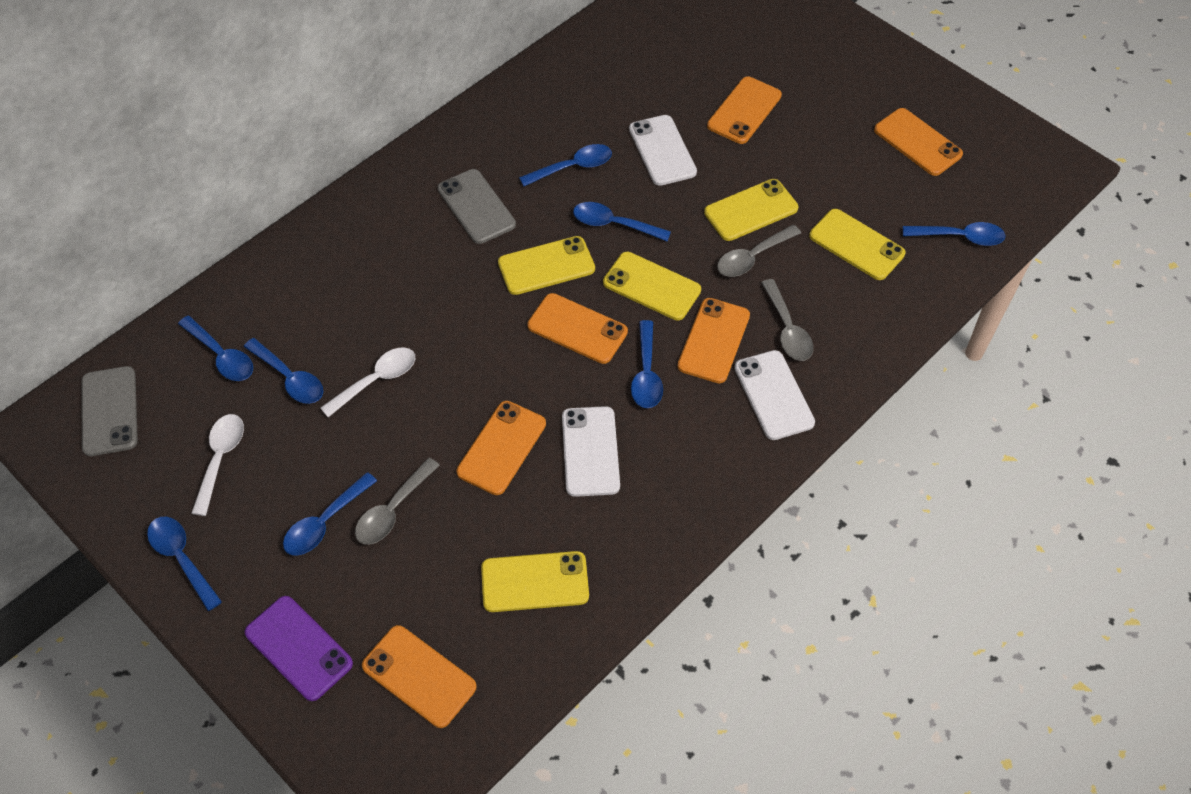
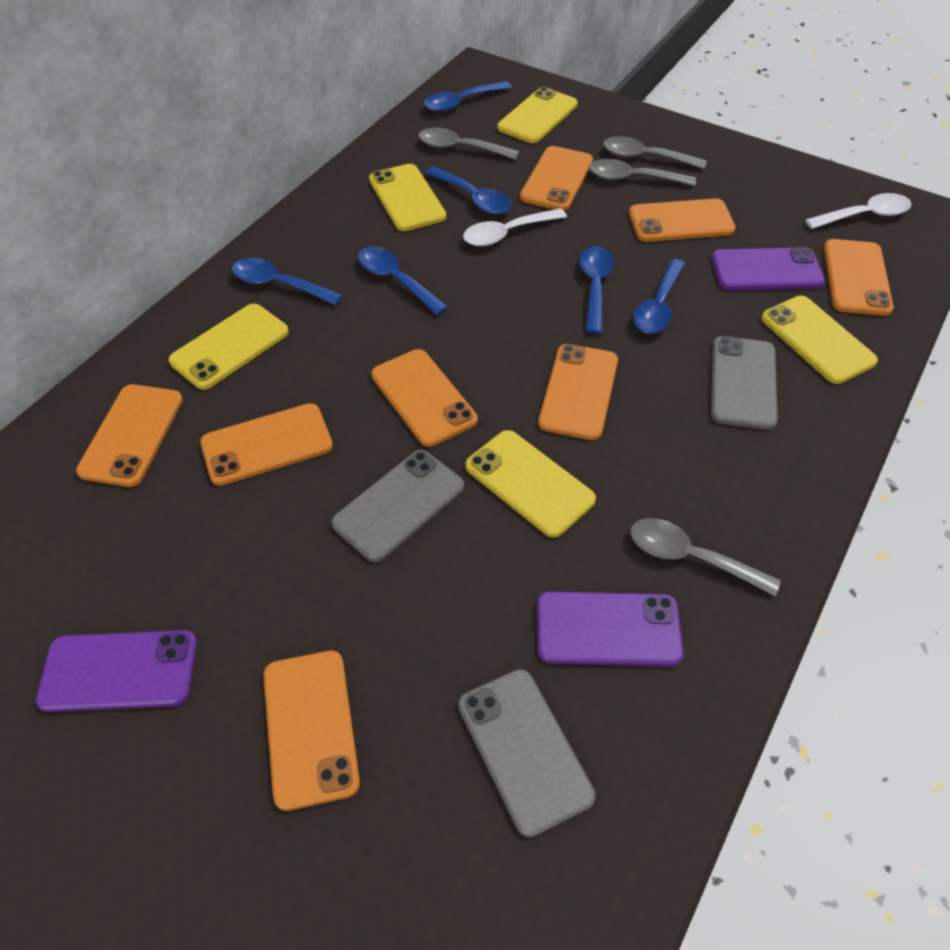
blue spoon: 8 -> 6
grey phone: 2 -> 3
grey spoon: 3 -> 4
orange phone: 6 -> 8
purple phone: 1 -> 3
white phone: 3 -> 0

